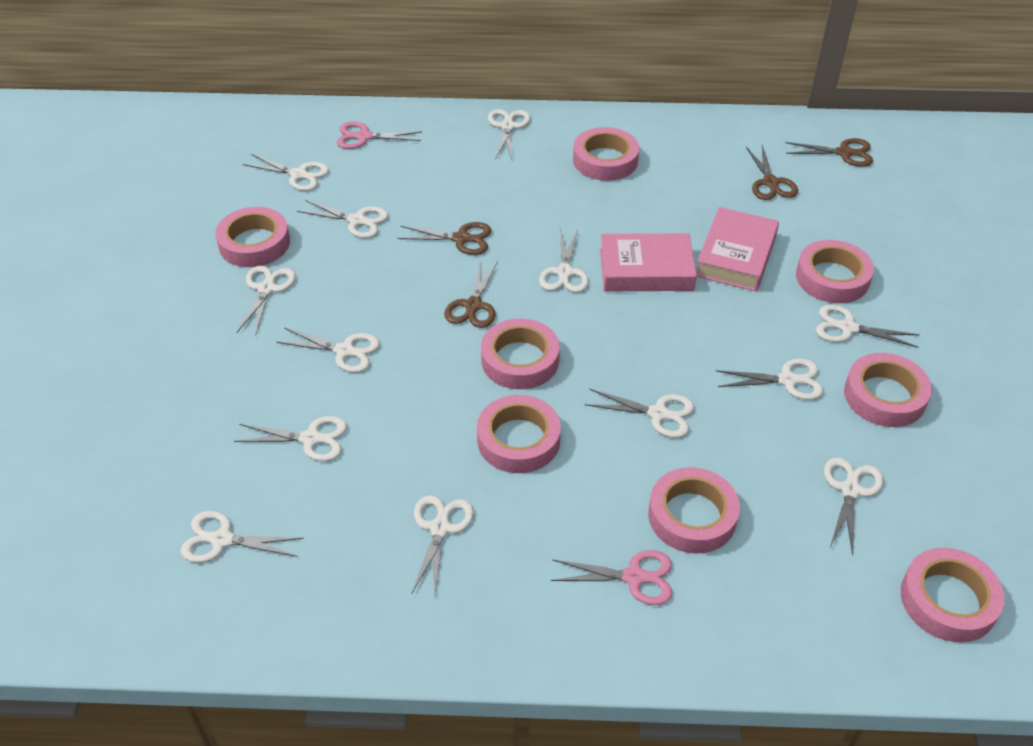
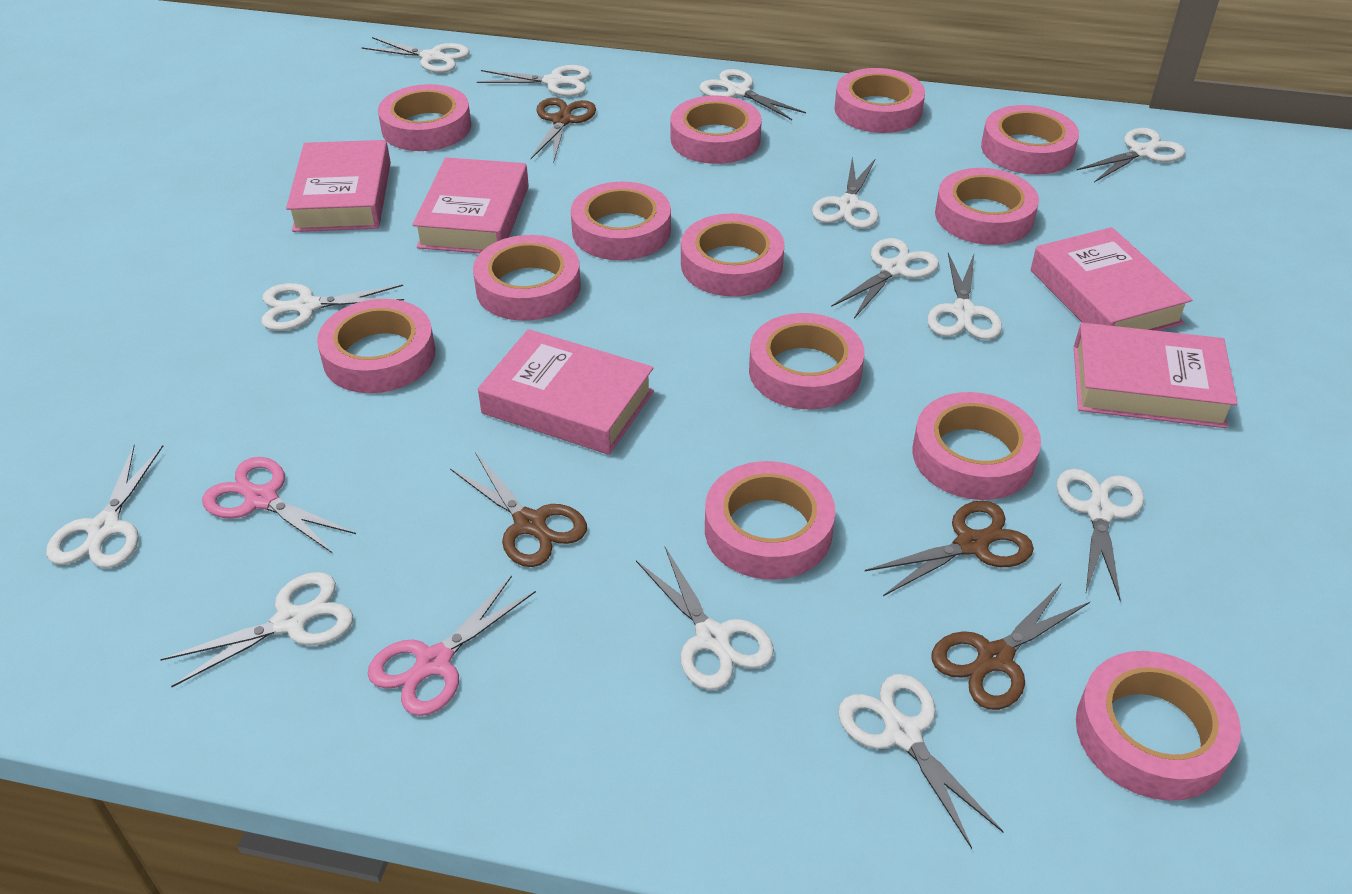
pink book: 2 -> 5
pink tape: 8 -> 13

